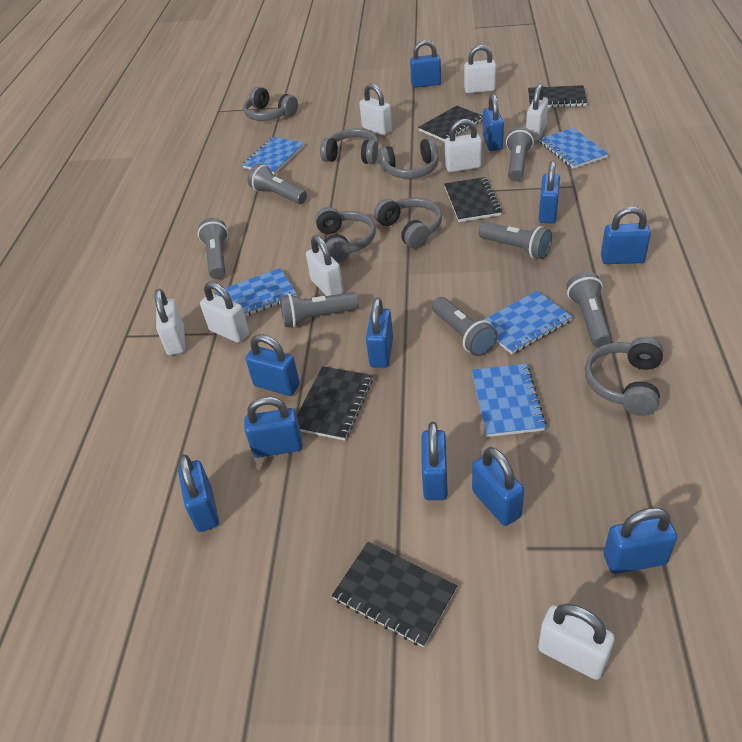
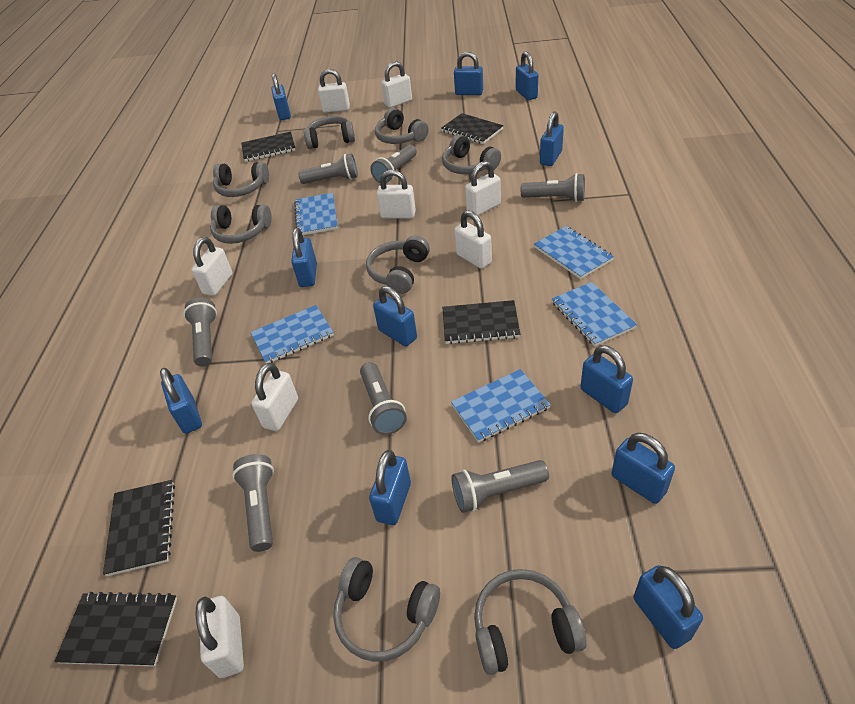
grey headphones: 6 -> 8

